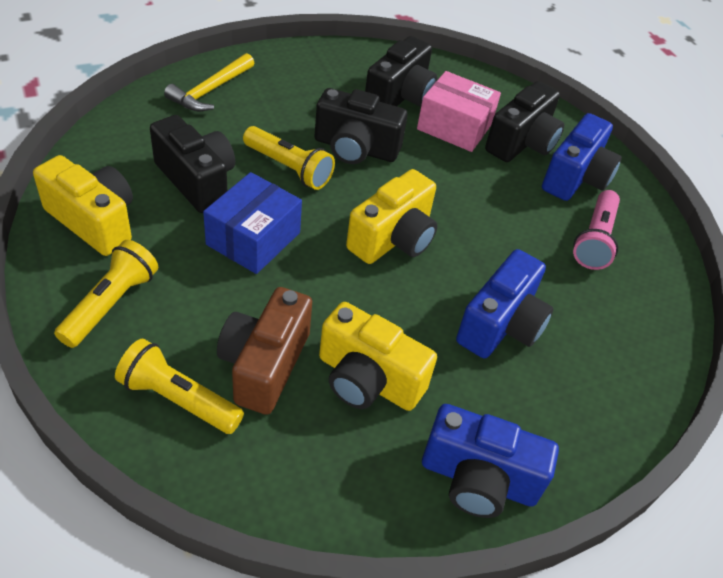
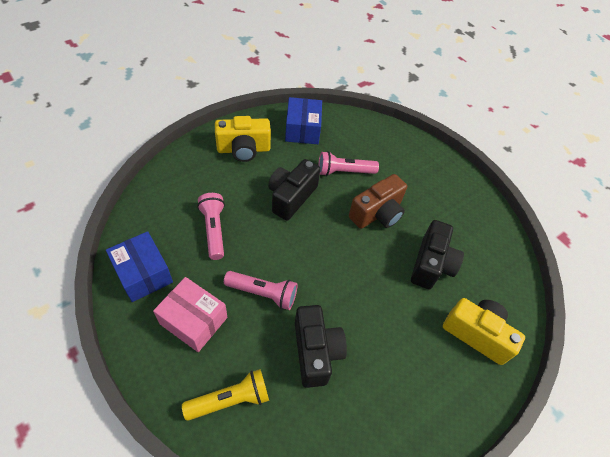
black camera: 4 -> 3
blue box: 1 -> 2
blue camera: 3 -> 0
pink flashlight: 1 -> 3
yellow camera: 3 -> 2
yellow flashlight: 3 -> 1
yellow hammer: 1 -> 0

